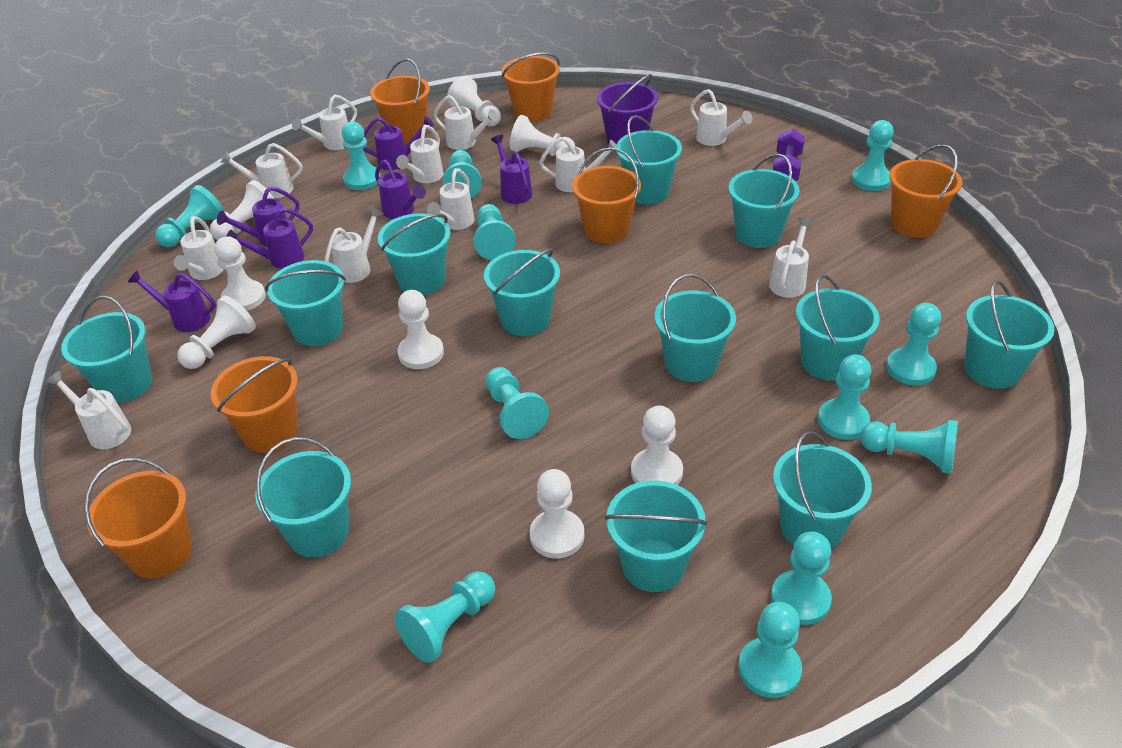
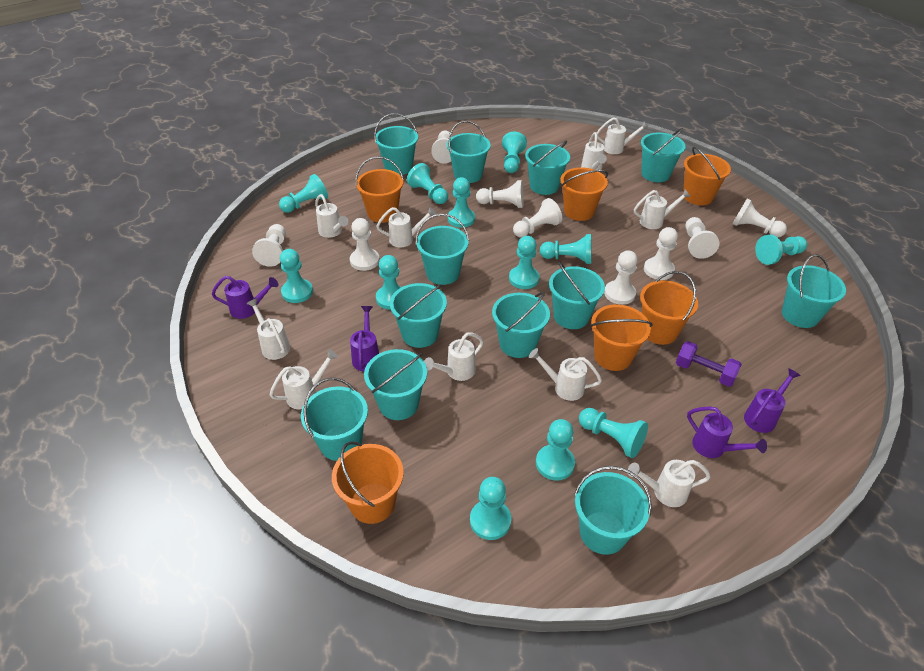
purple bucket: 1 -> 0
purple watering can: 6 -> 4
white pawn: 8 -> 9
white watering can: 11 -> 10

